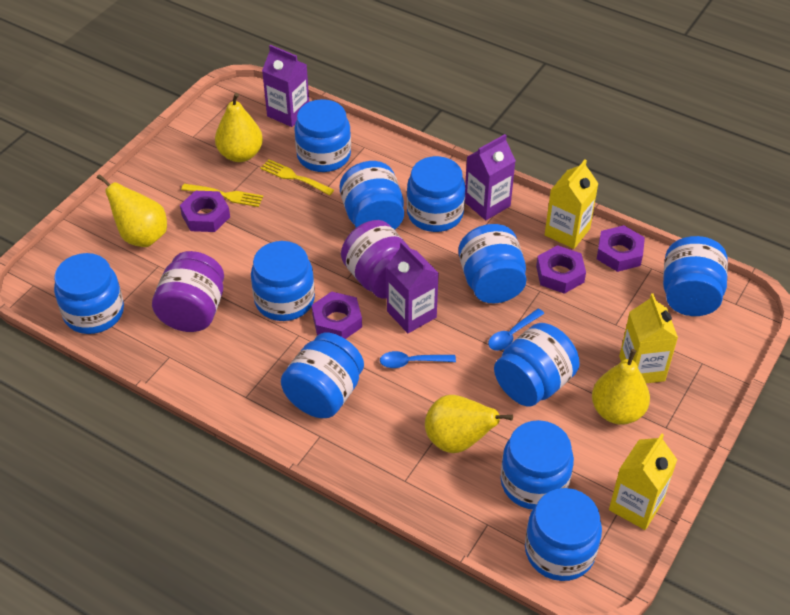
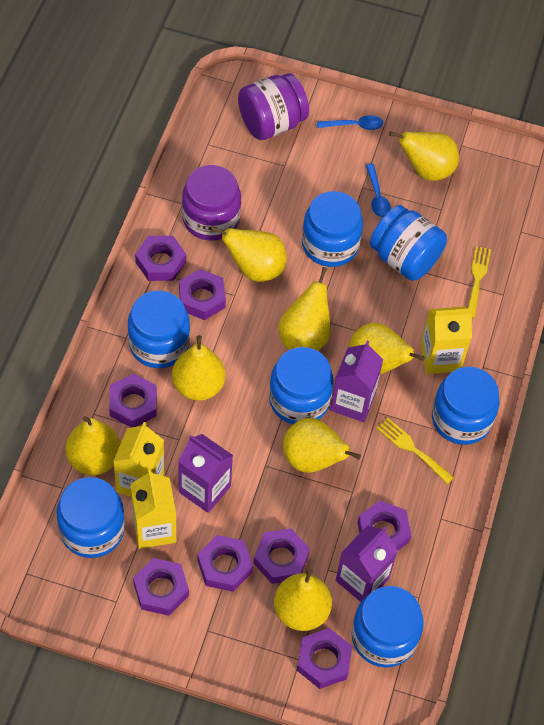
blue jar: 11 -> 7
purple nut: 4 -> 8
yellow pear: 4 -> 8

